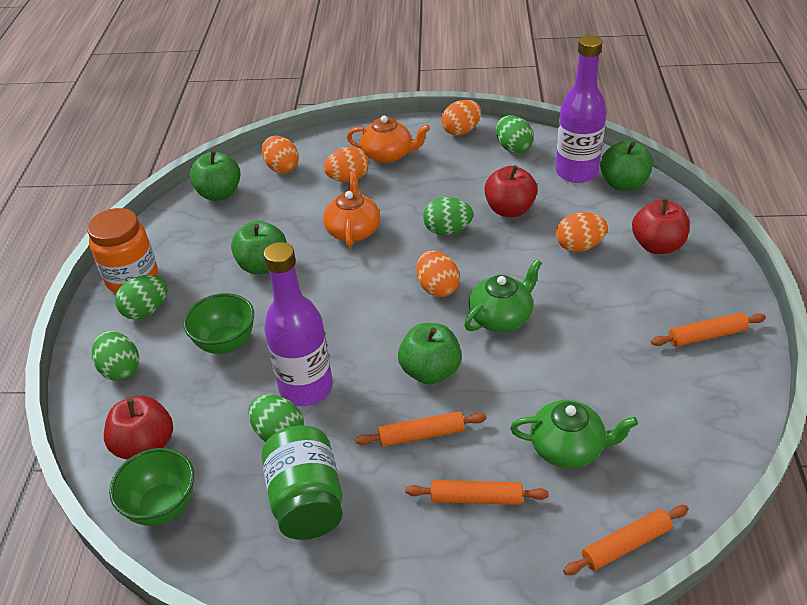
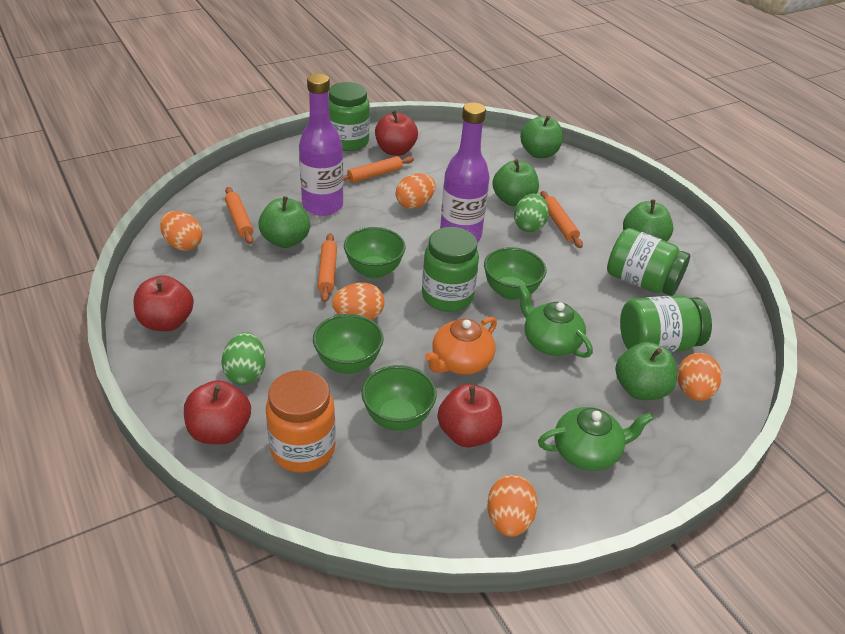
green apple: 4 -> 5
green bowl: 2 -> 4
green egg: 5 -> 2
green jar: 1 -> 4
orange teapot: 2 -> 1
red apple: 3 -> 4

